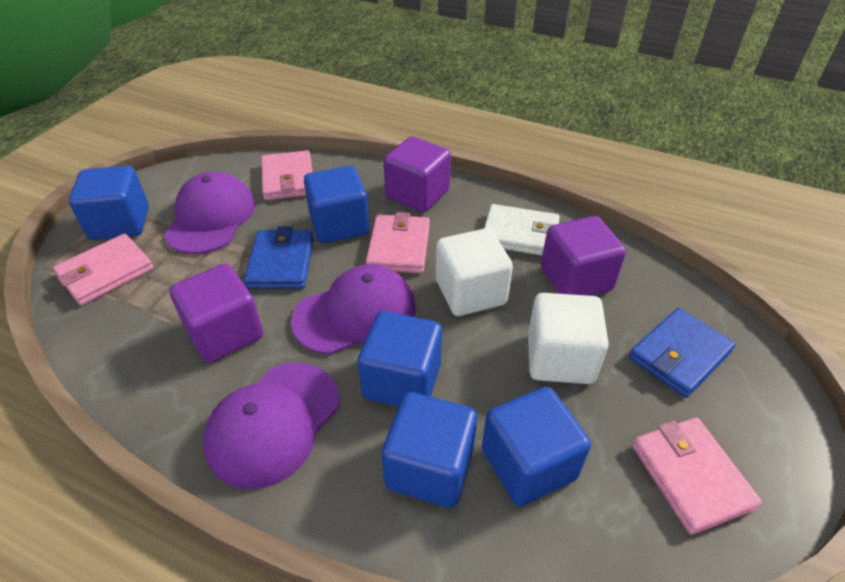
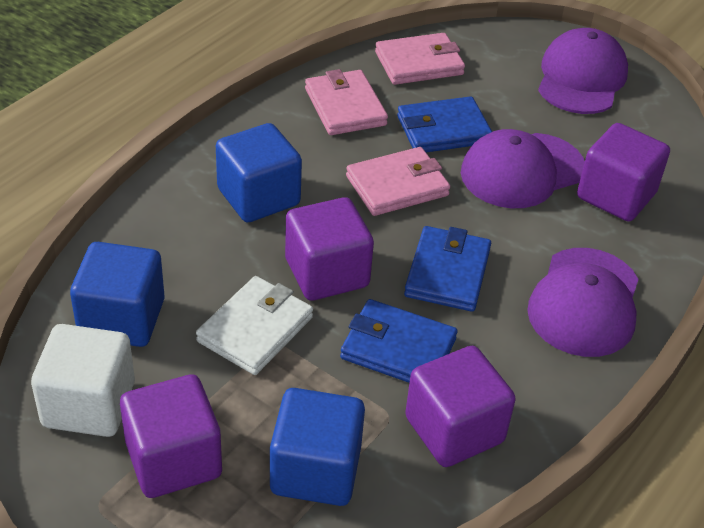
blue cube: 5 -> 3
blue wallet: 2 -> 3
pink wallet: 4 -> 3
purple cube: 3 -> 4
white cube: 2 -> 1

